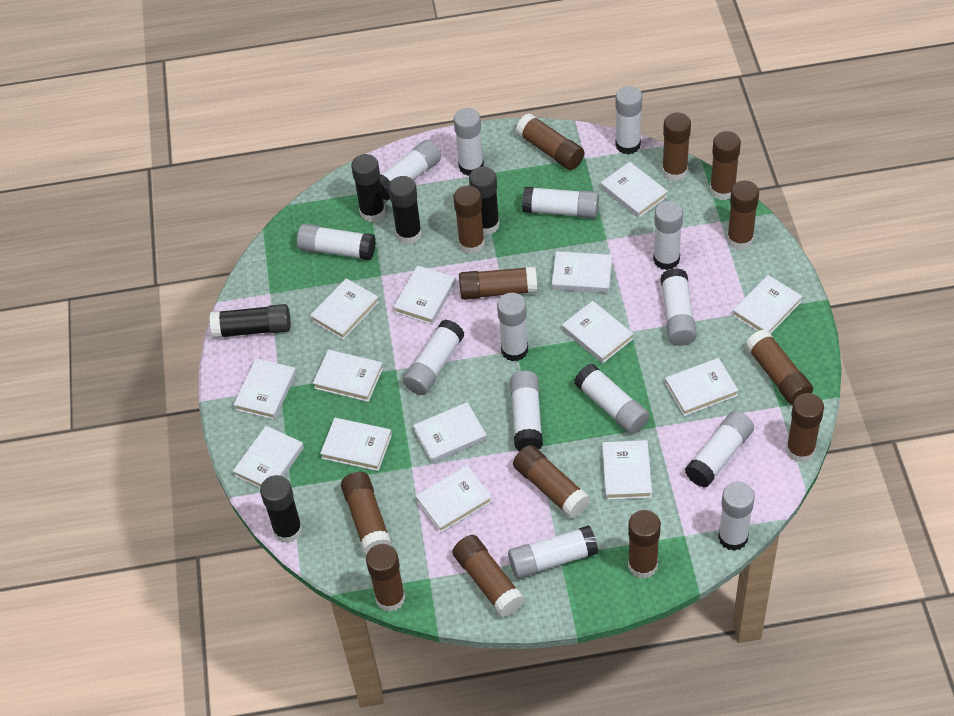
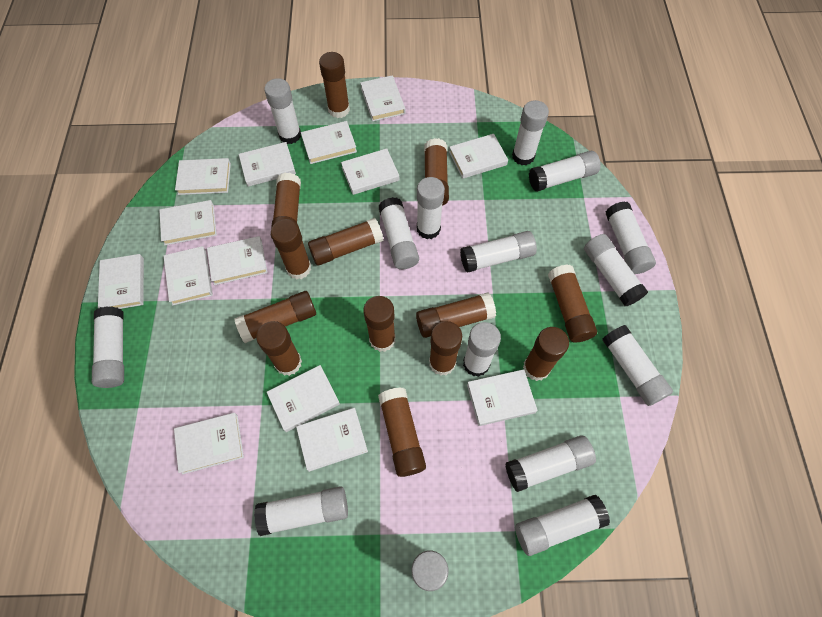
black glue stick: 5 -> 0
white glue stick: 14 -> 15

